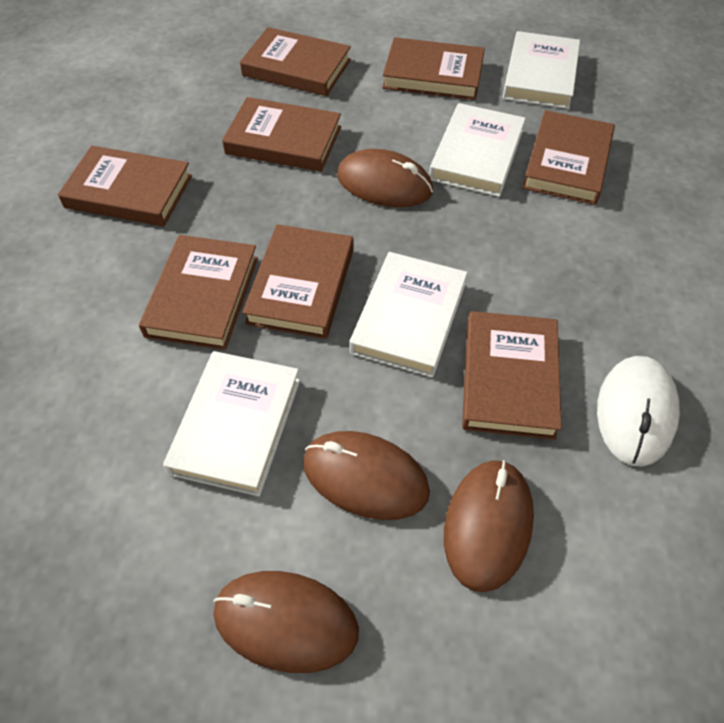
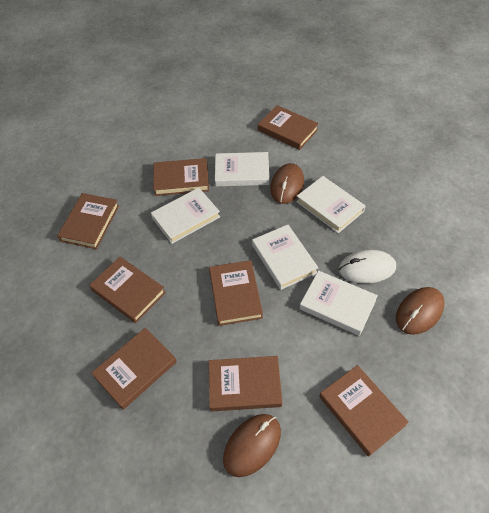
brown mouse: 4 -> 3
white book: 4 -> 5

